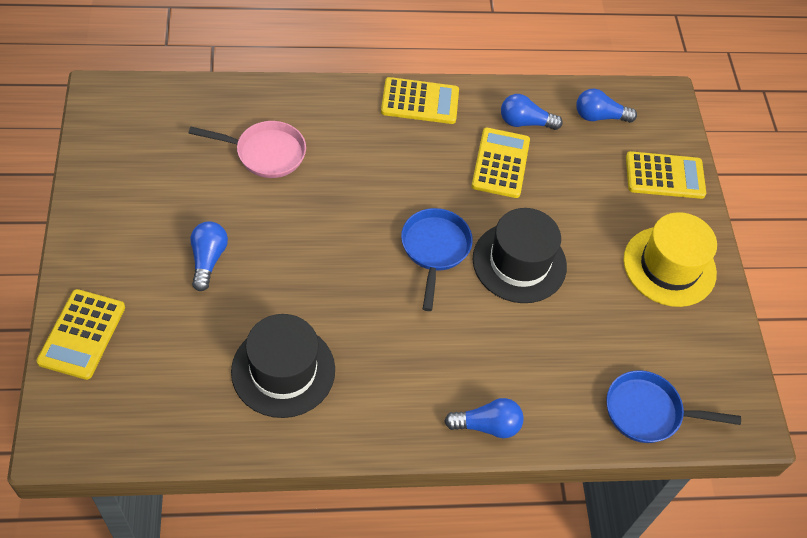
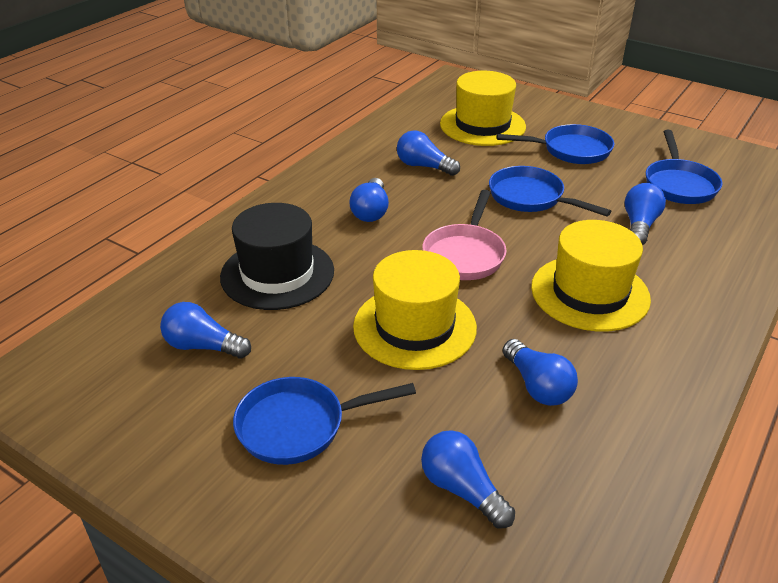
black hat: 2 -> 1
blue light bulb: 4 -> 6
blue pan: 2 -> 4
yellow calculator: 4 -> 0
yellow hat: 1 -> 3

